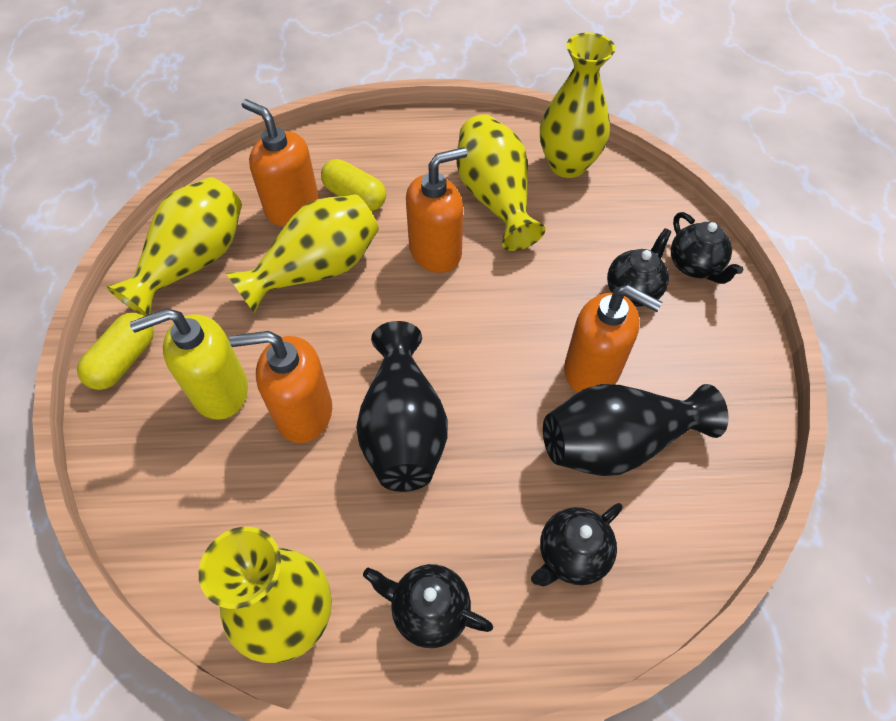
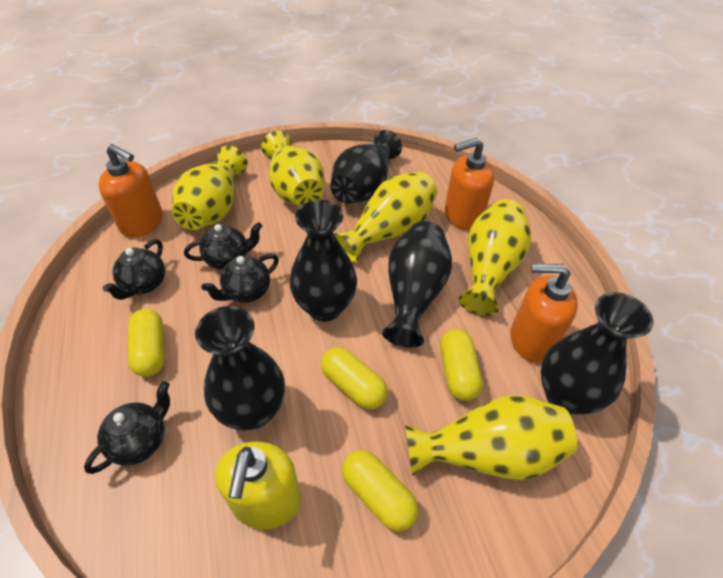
black vase: 2 -> 5
orange soap dispenser: 4 -> 3
yellow capsule: 2 -> 4

